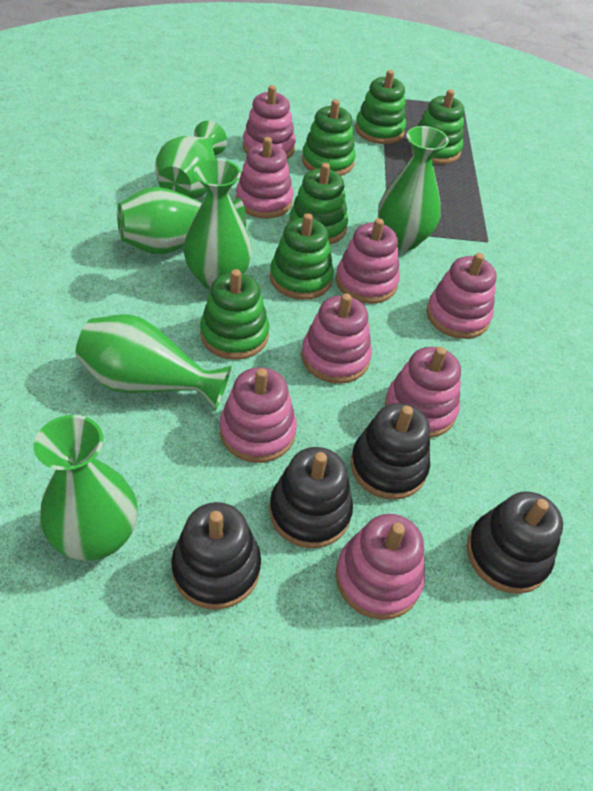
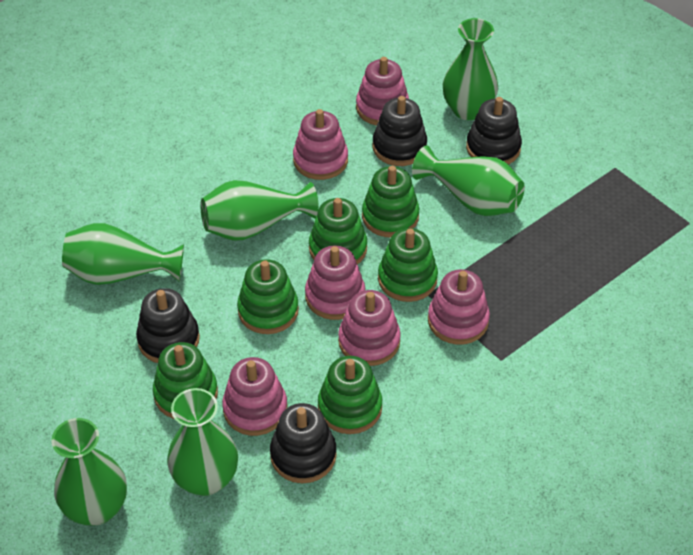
pink stacking toy: 8 -> 6

